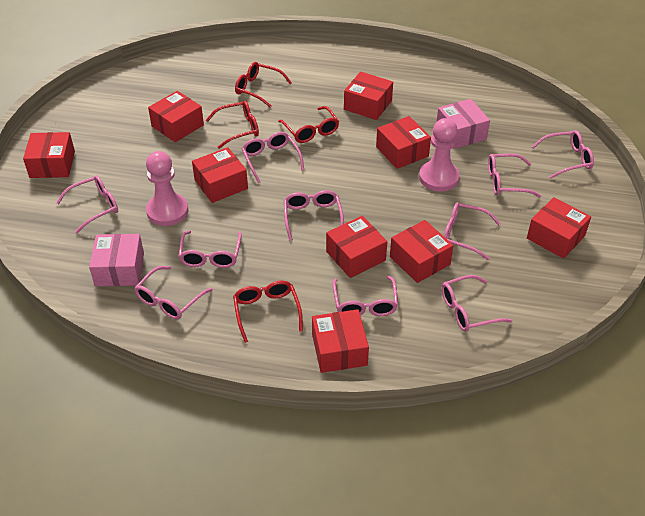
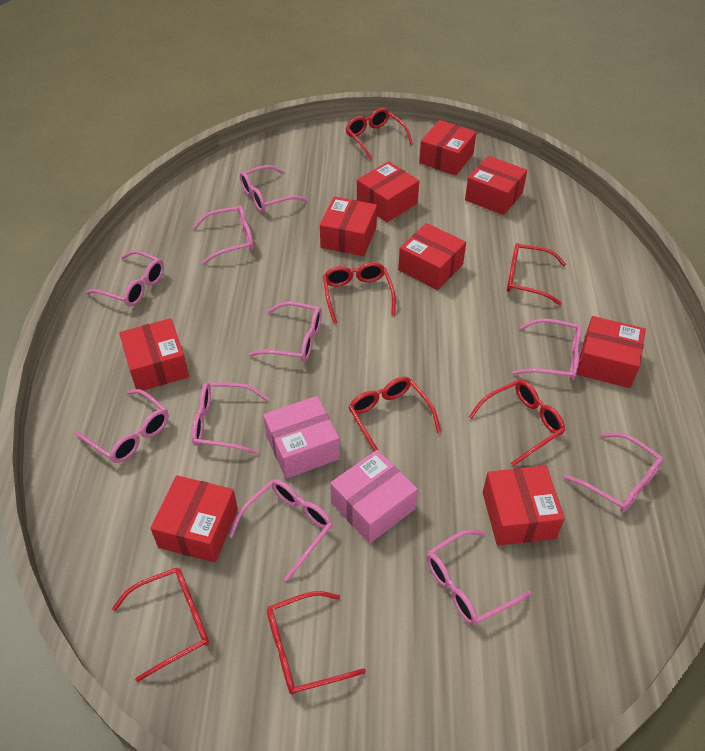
pink pawn: 2 -> 0
red glasses: 4 -> 7

